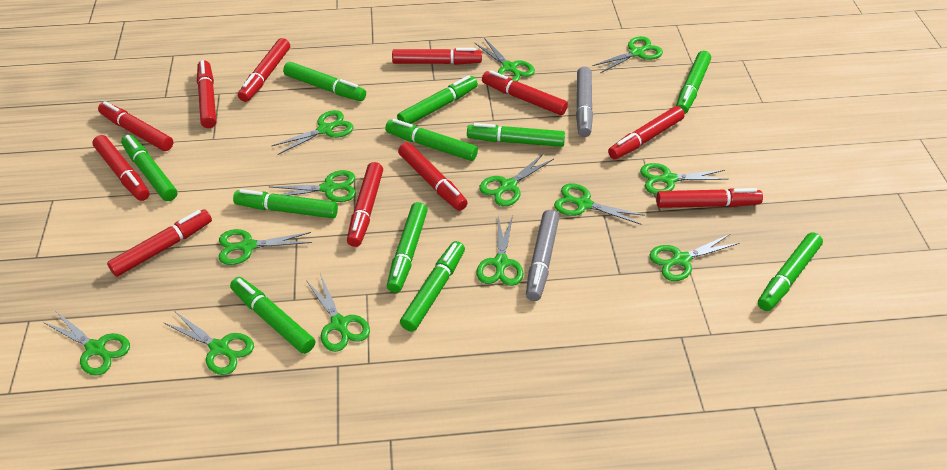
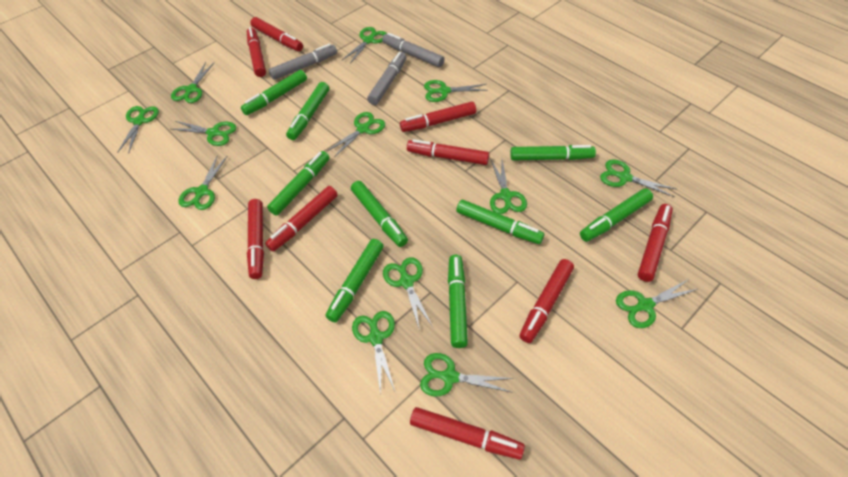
green marker: 11 -> 9
grey marker: 2 -> 3
red marker: 11 -> 9

